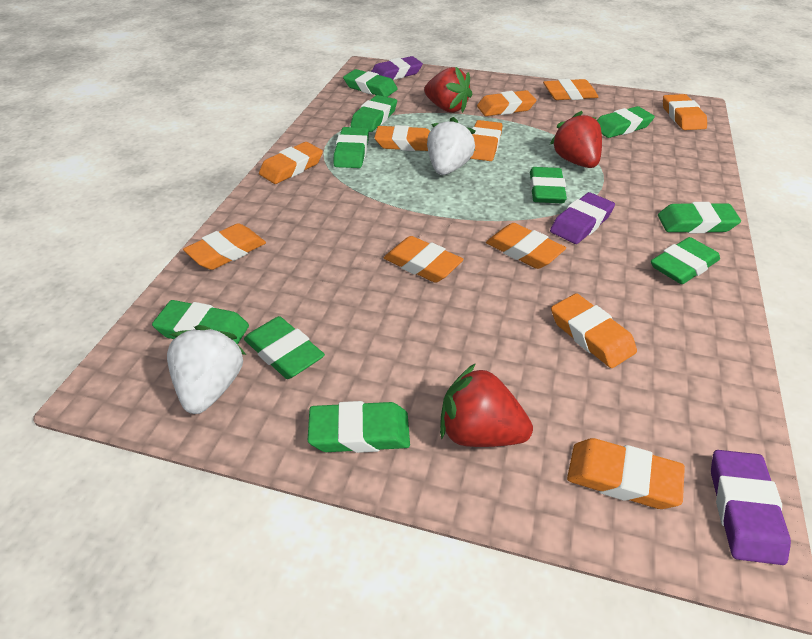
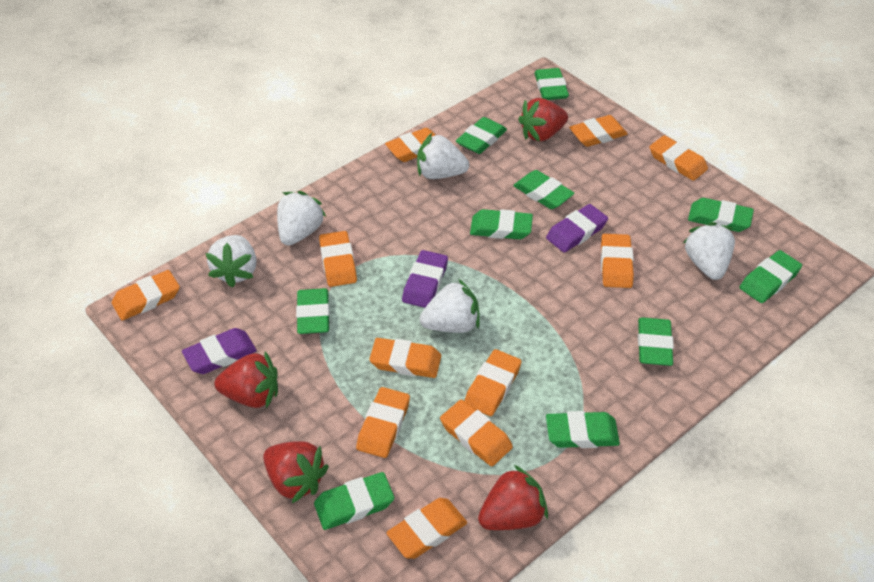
red strawberry: 3 -> 4
white strawberry: 2 -> 5

